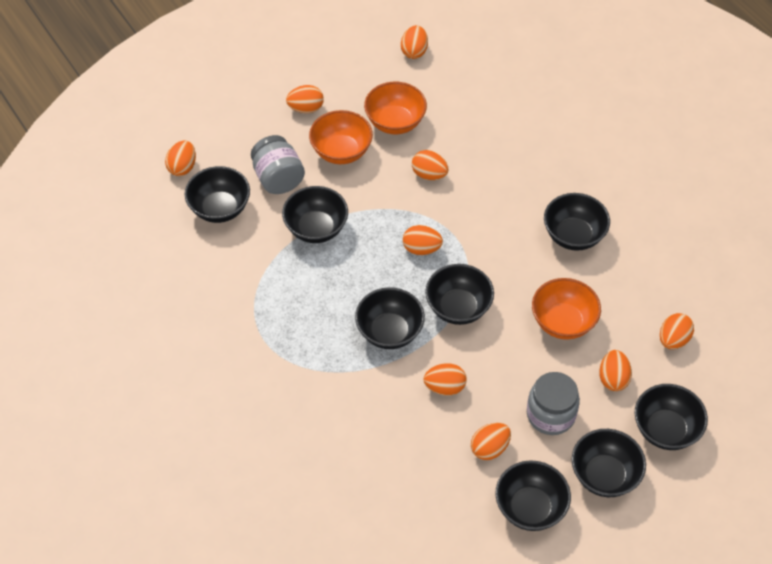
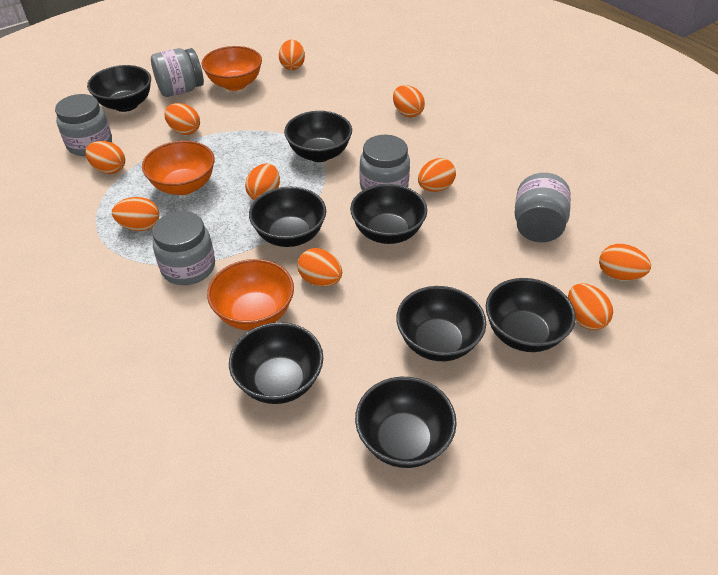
grey jar: 2 -> 5
orange egg: 9 -> 10

